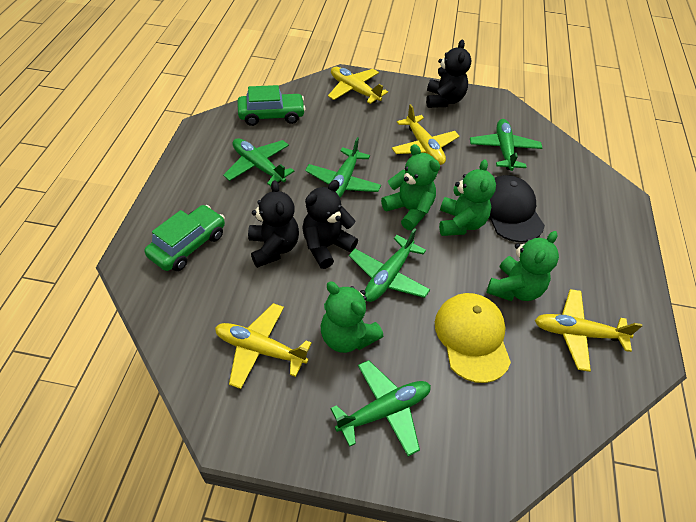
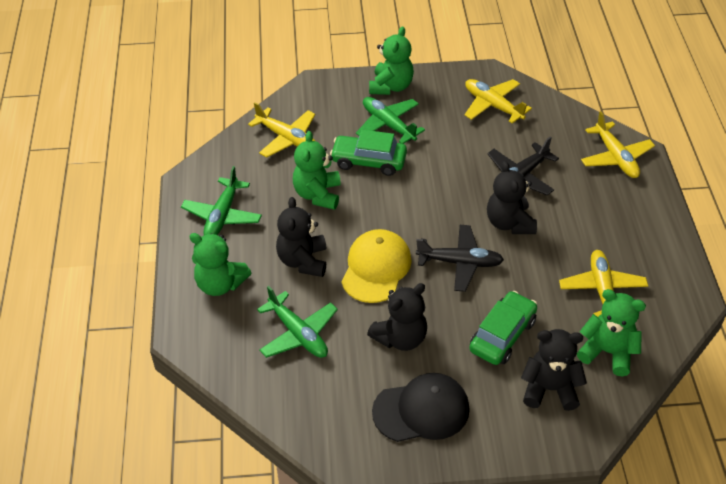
black plane: 0 -> 2
black teddy bear: 3 -> 4
green plane: 5 -> 3

